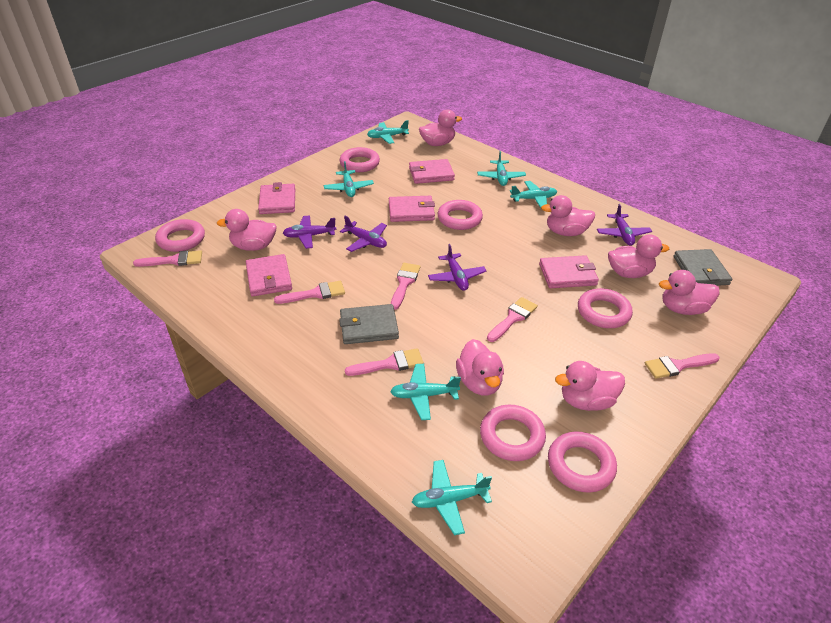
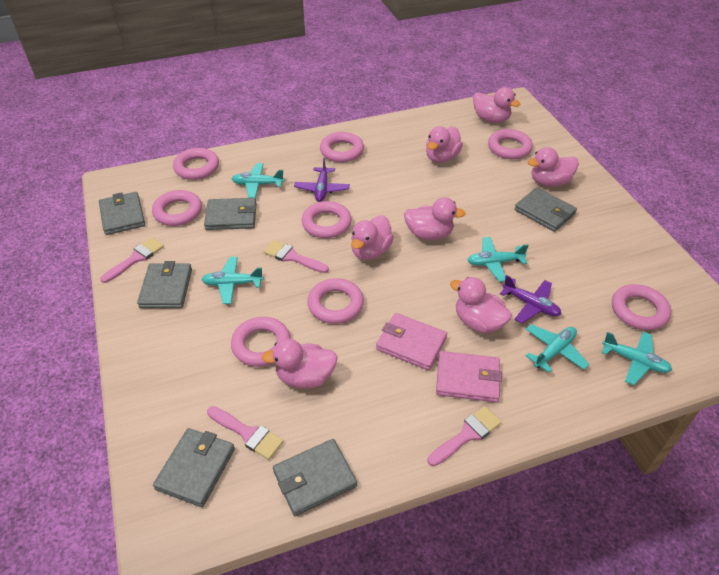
grey wallet: 2 -> 6
pink brush: 6 -> 4
pink ring: 6 -> 8
pink wallet: 5 -> 2
purple plane: 4 -> 2
turquoise plane: 6 -> 5

